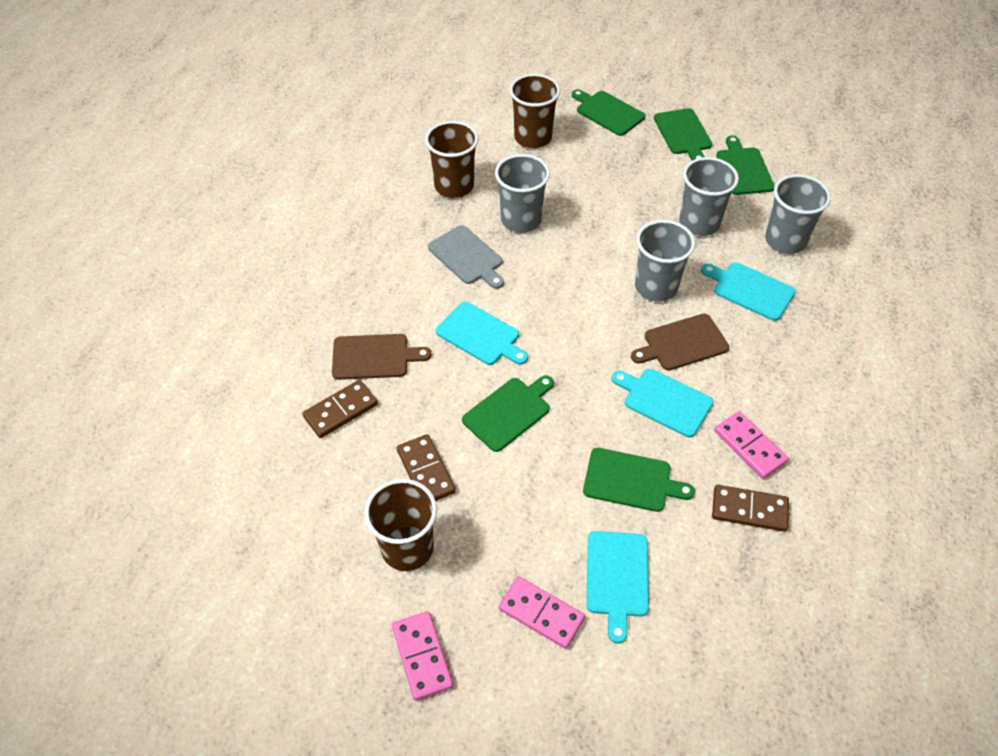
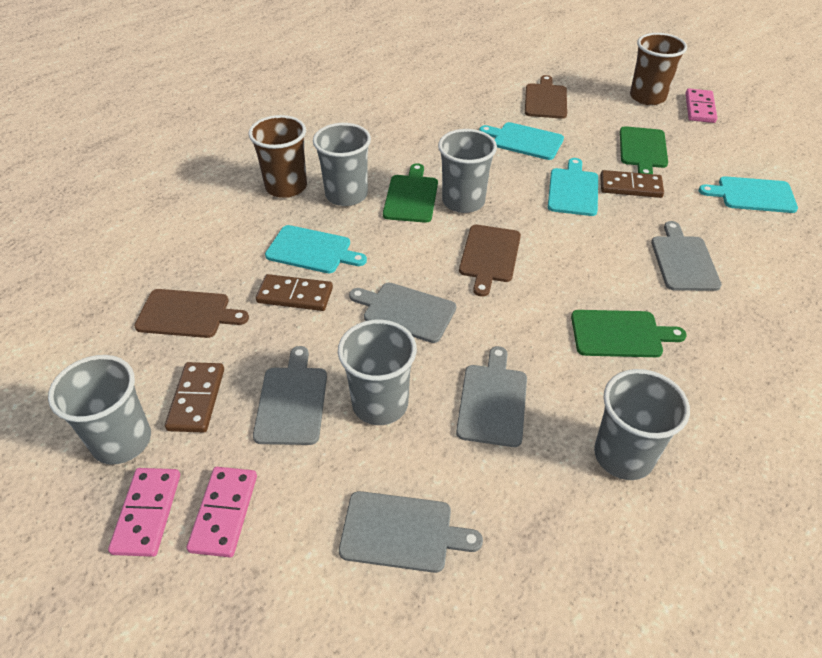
brown cup: 3 -> 2
brown cutting board: 2 -> 3
green cutting board: 5 -> 3
grey cup: 4 -> 5
grey cutting board: 1 -> 5

